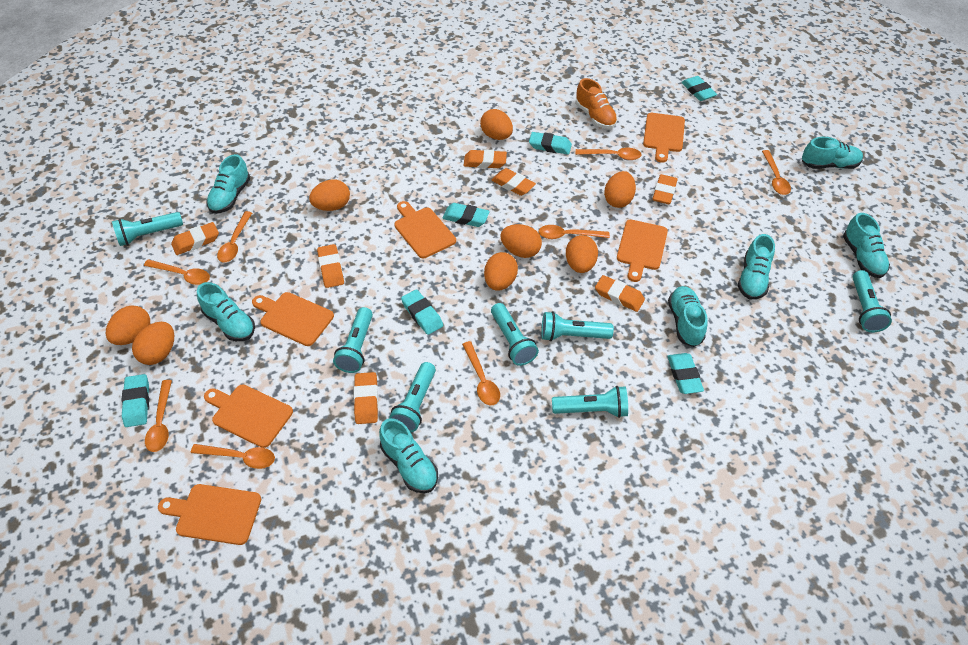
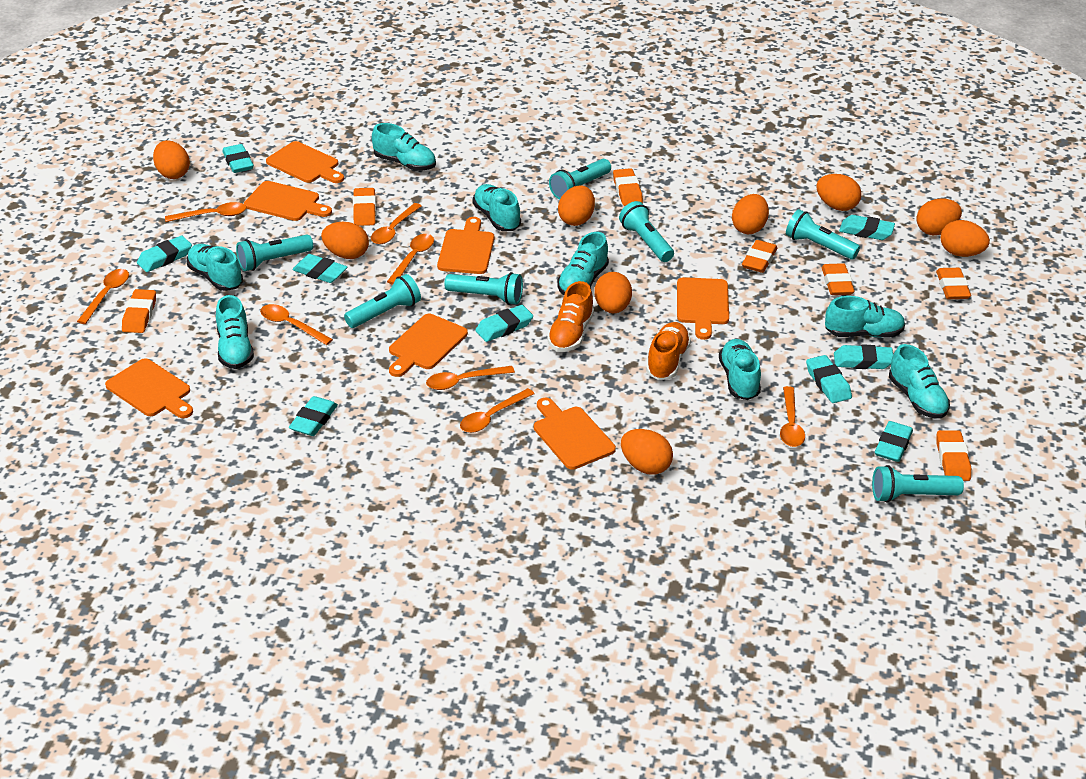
orange cutting board: 6 -> 7
orange egg: 8 -> 9
orange shoe: 1 -> 2
turquoise eraser: 6 -> 9
turquoise shoe: 7 -> 8

